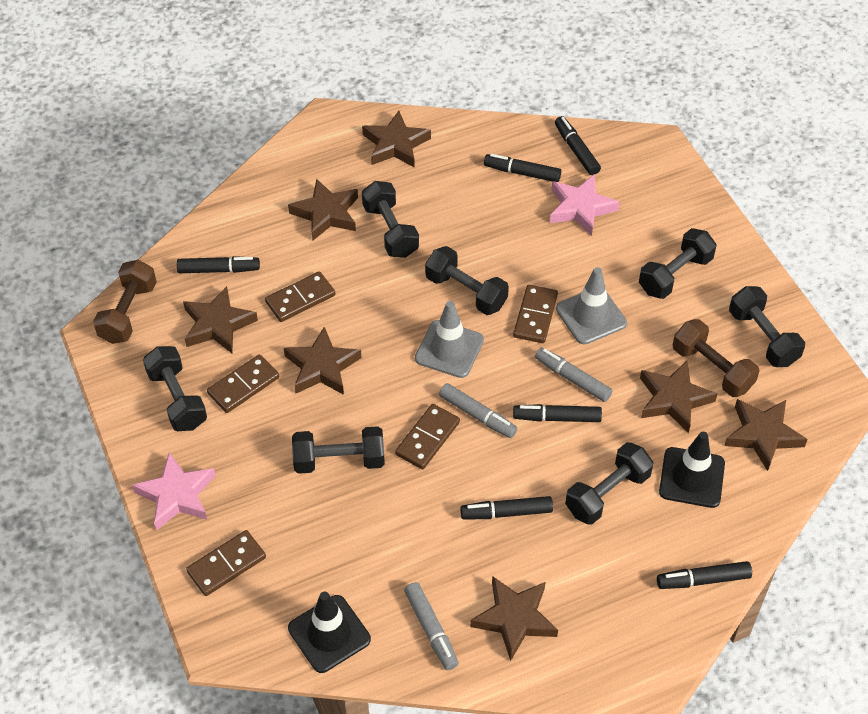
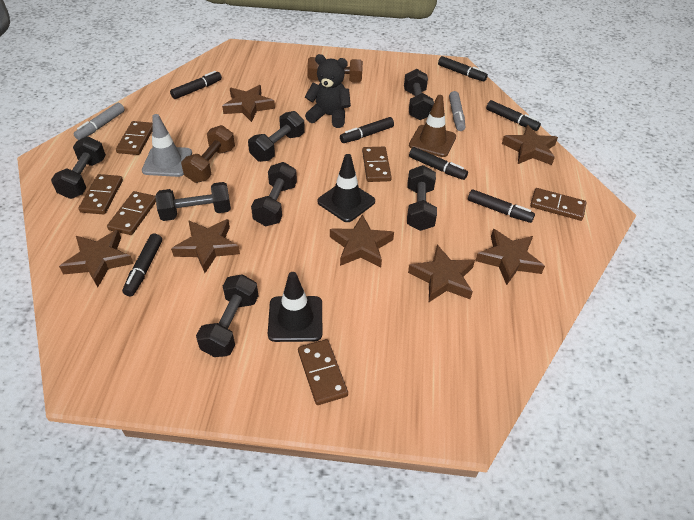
black marker: 6 -> 7
black teddy bear: 0 -> 1
brown domino: 5 -> 6
brown traffic cone: 0 -> 1
grey marker: 3 -> 2
grey traffic cone: 2 -> 1
pink star: 2 -> 0

